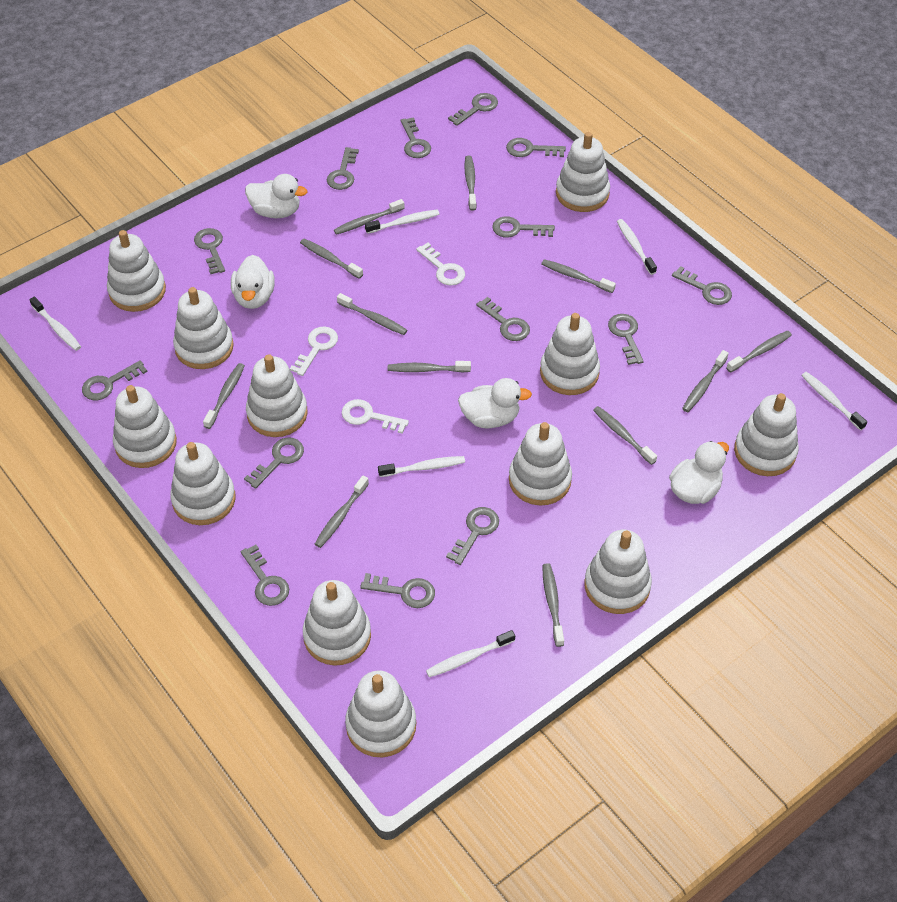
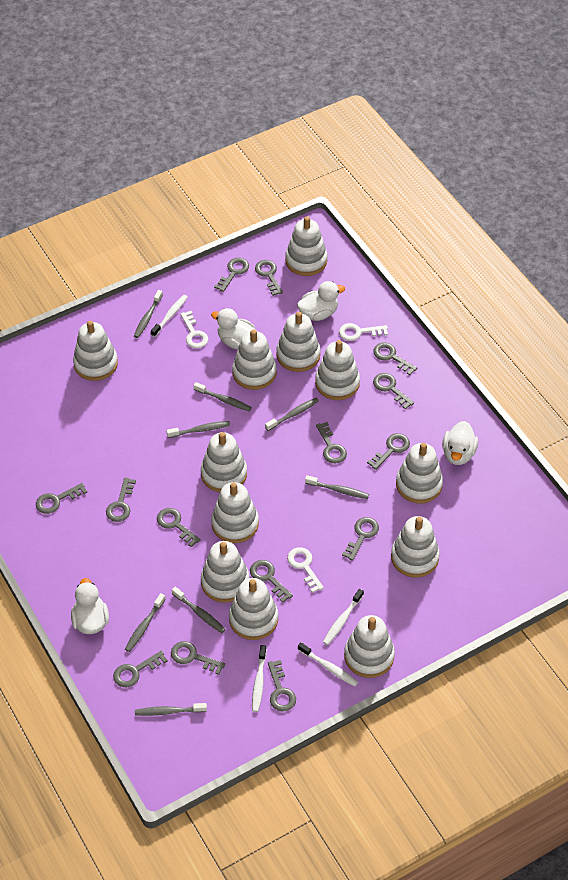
grey toothbrush: 12 -> 8
white toothbrush: 6 -> 4

